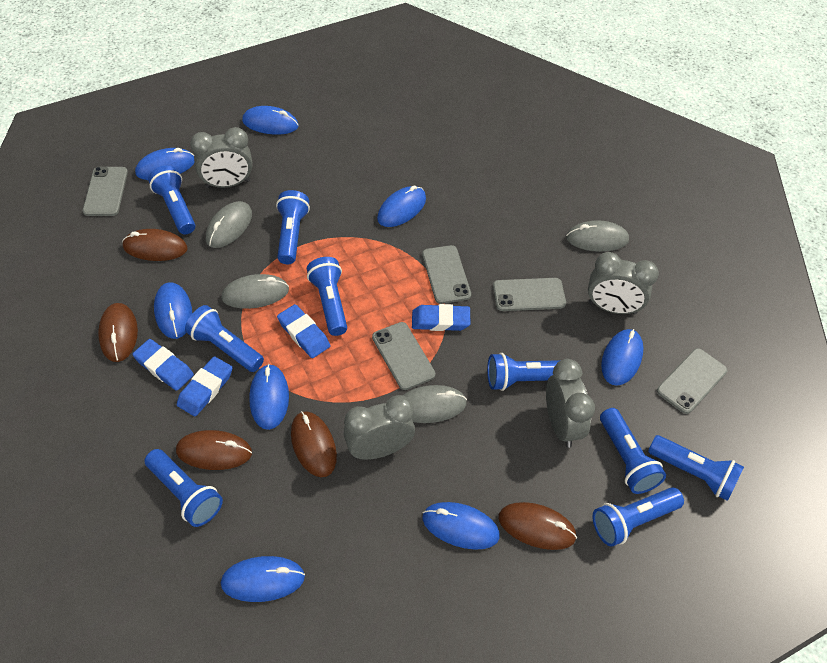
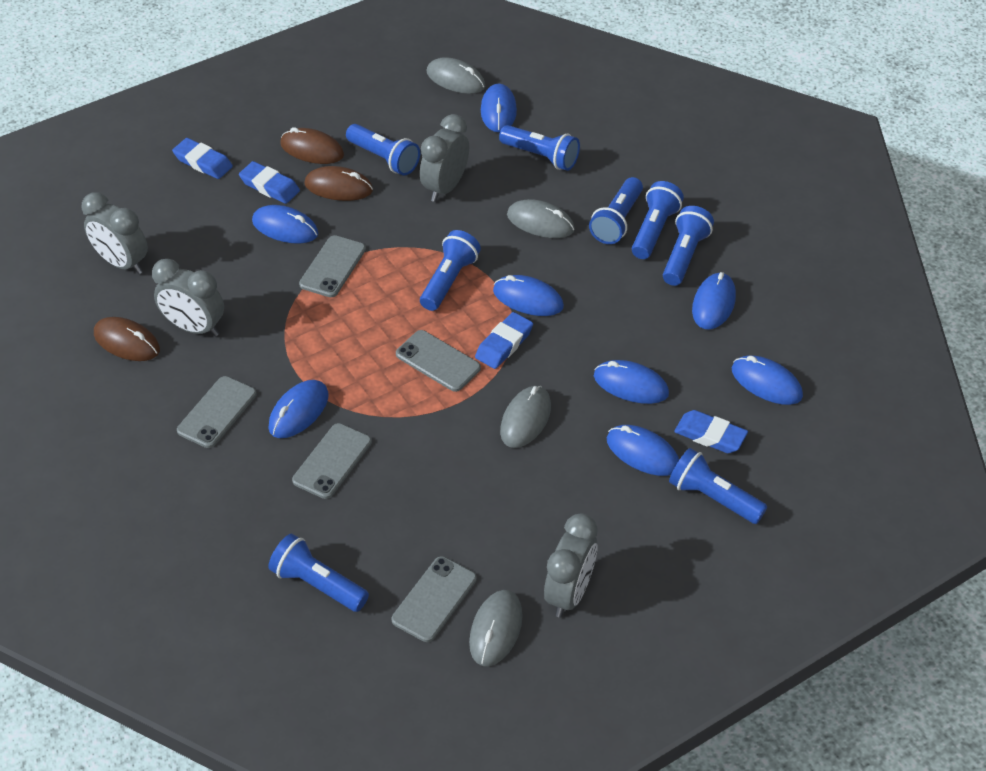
blue flashlight: 9 -> 8
brown mouse: 5 -> 3

